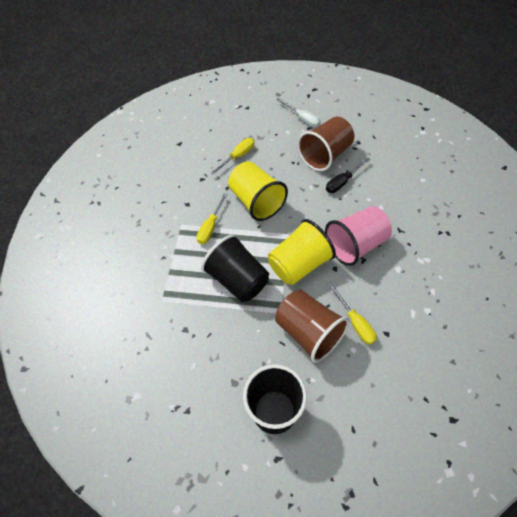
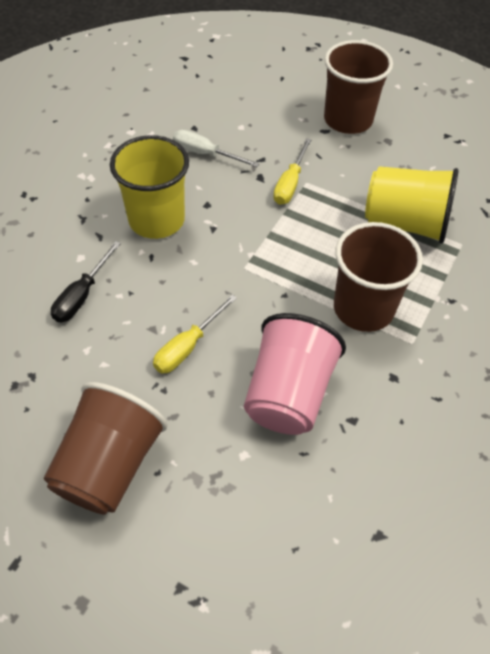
black cup: 2 -> 0
brown cup: 2 -> 3
yellow screwdriver: 3 -> 2

